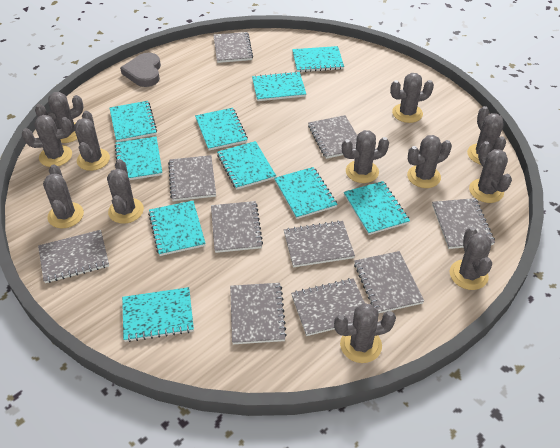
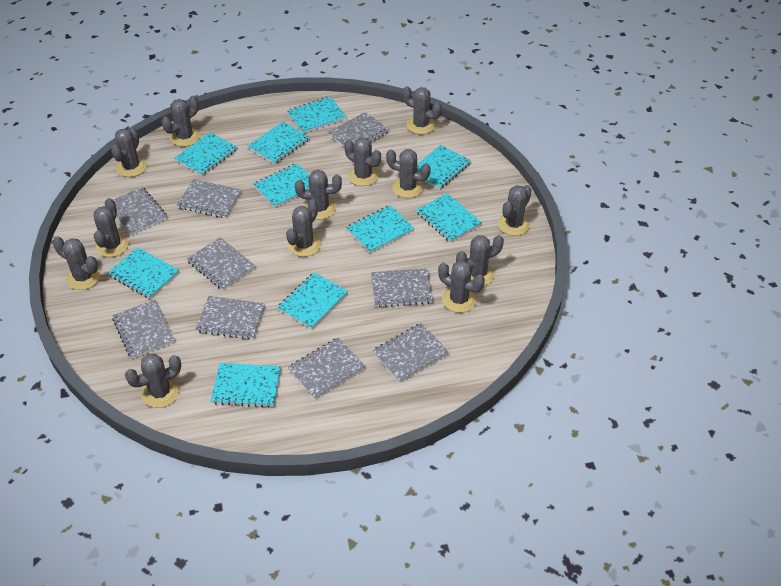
grey cactus: 12 -> 13
grey heart: 1 -> 0
grey notebook: 10 -> 9

